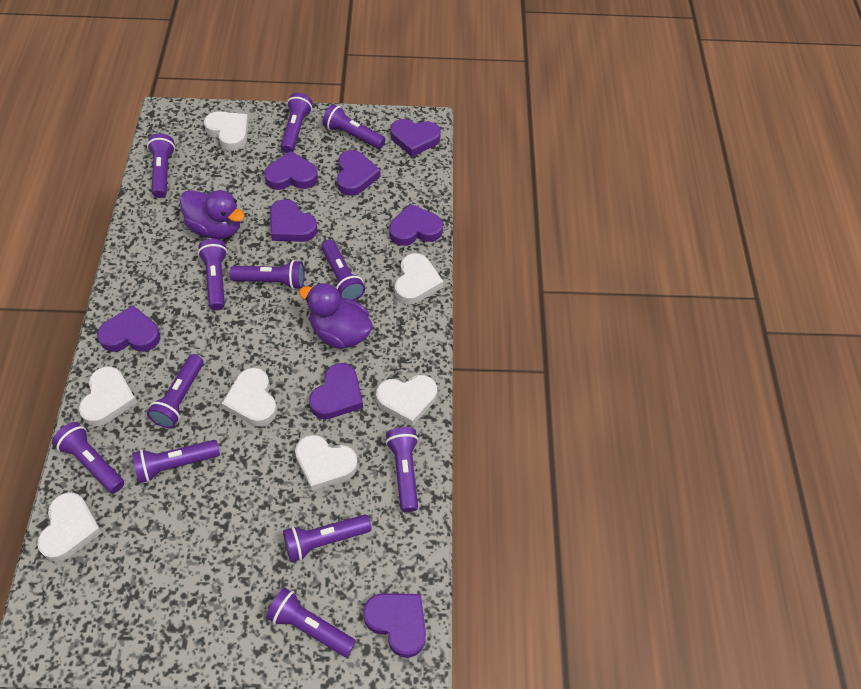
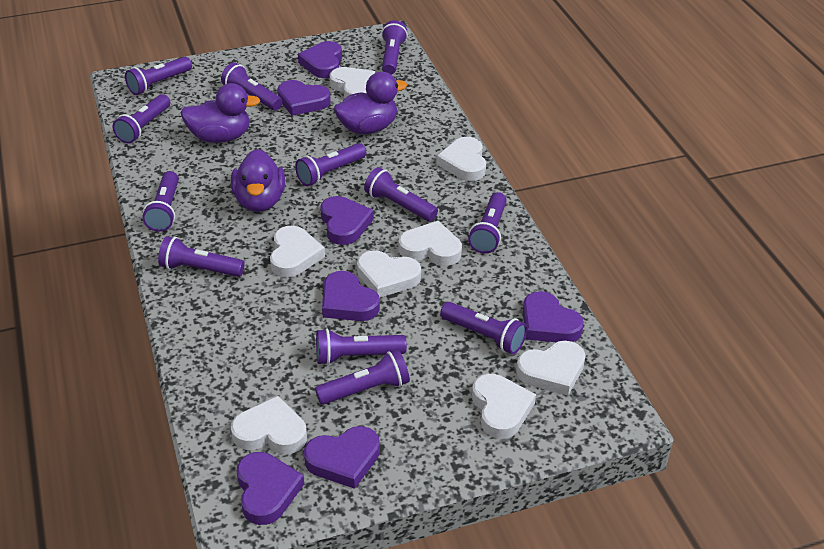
purple duck: 2 -> 3
purple heart: 8 -> 7
white heart: 7 -> 8

